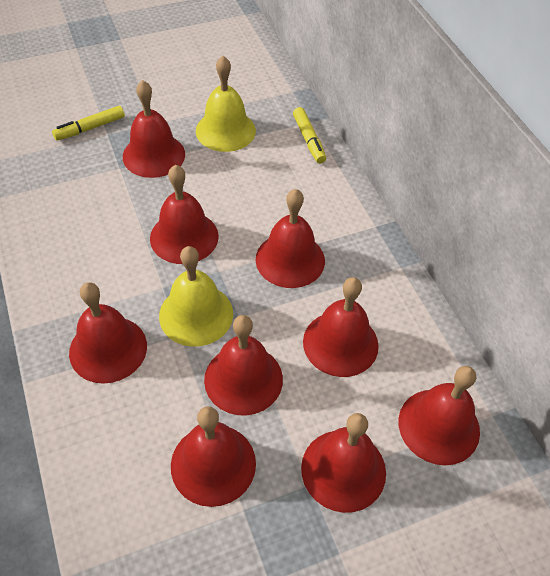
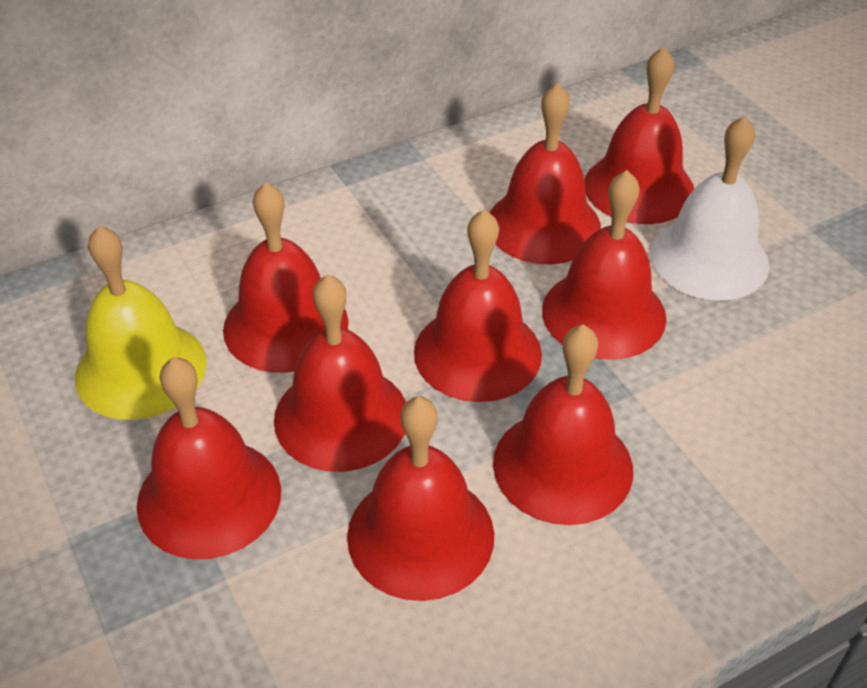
white bell: 0 -> 1
yellow bell: 2 -> 1
yellow marker: 2 -> 0

